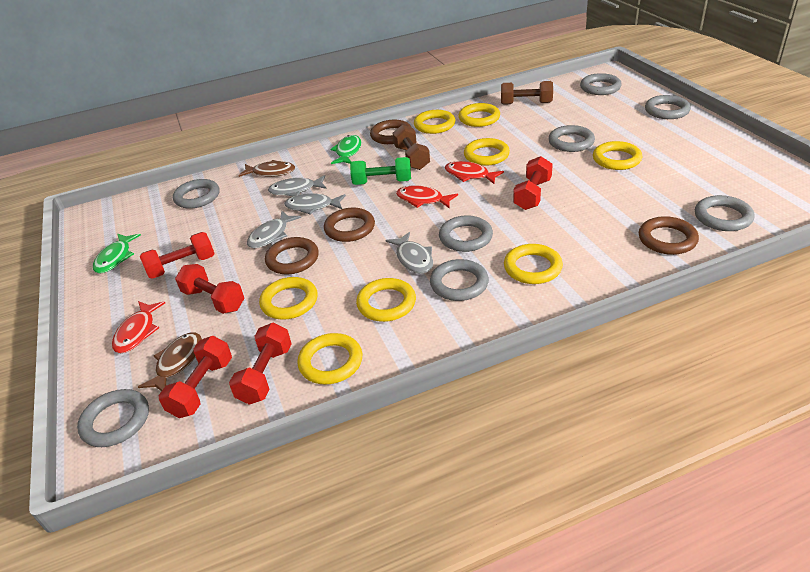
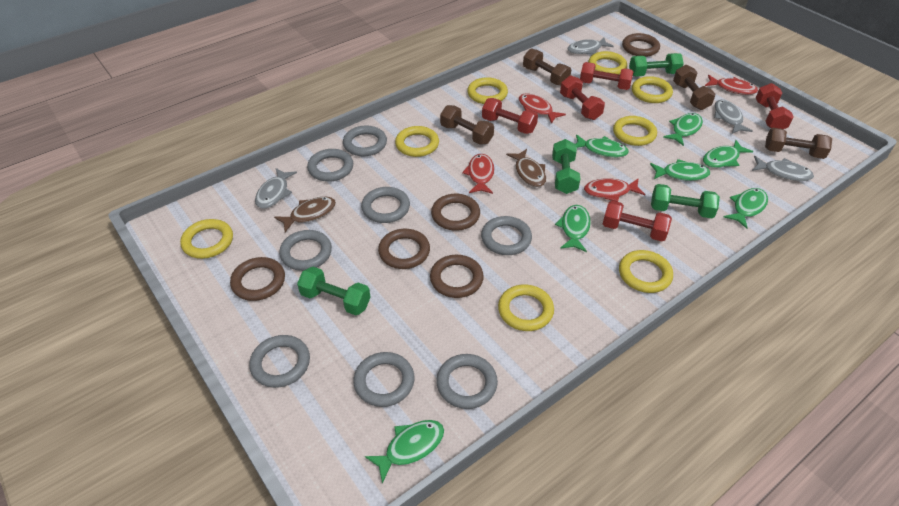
brown dumbbell: 2 -> 4
brown ring: 4 -> 5
green dumbbell: 1 -> 4
green fish: 2 -> 7
red fish: 3 -> 4

